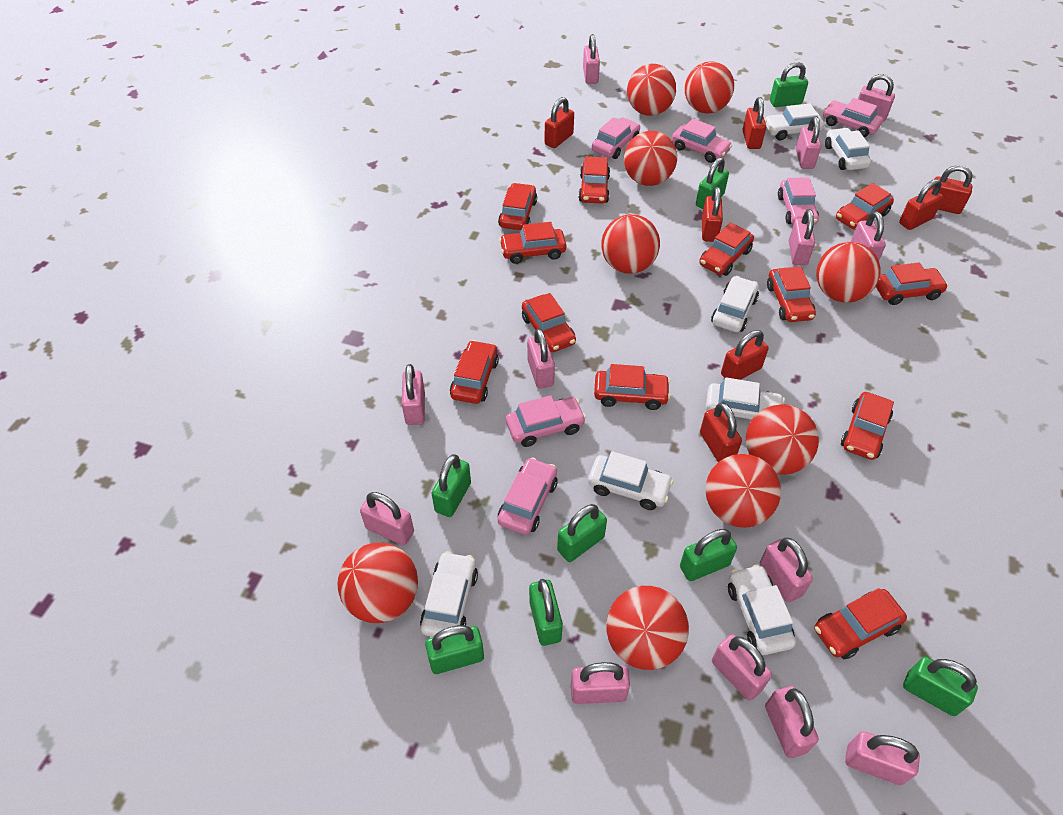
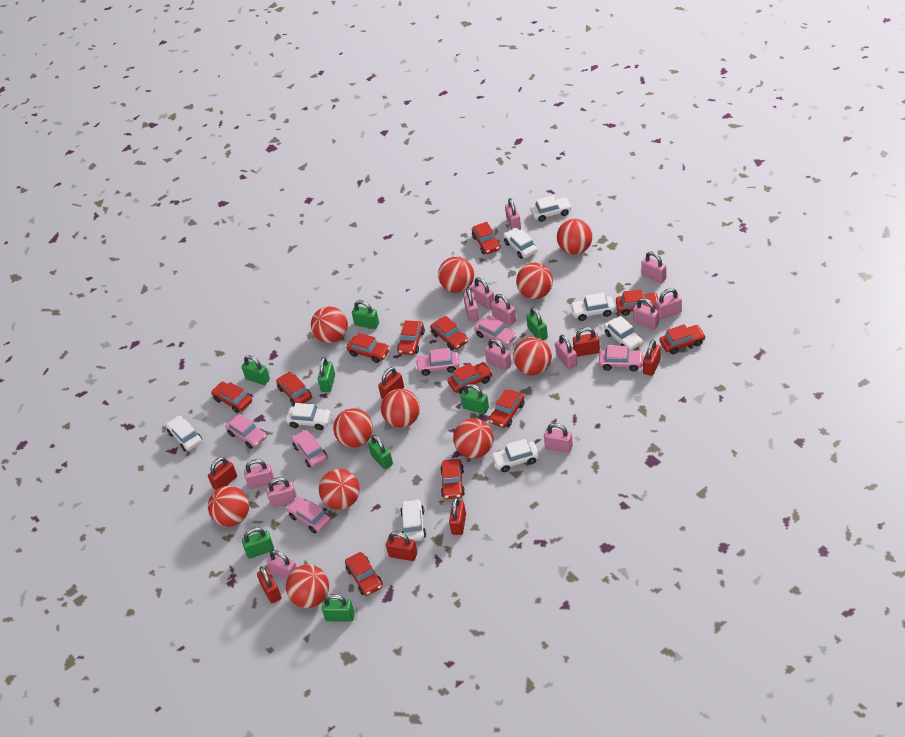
red ball: 9 -> 11
white car: 7 -> 8

